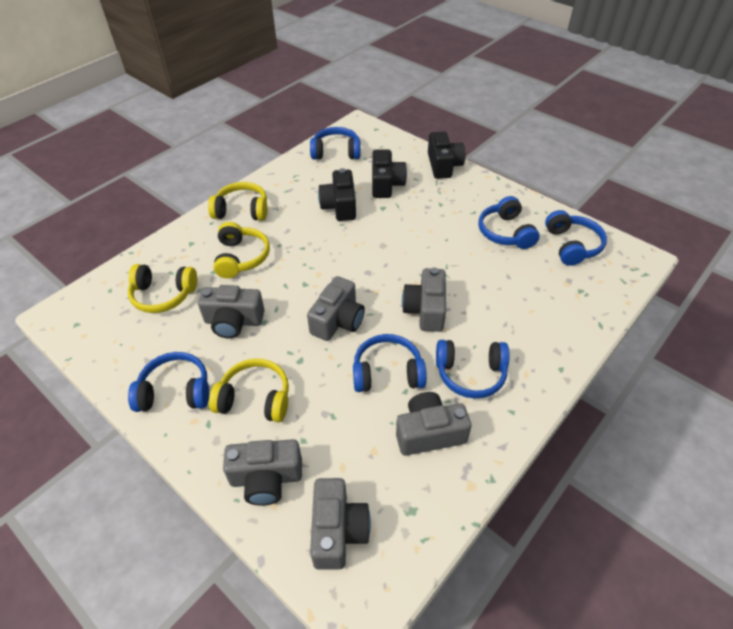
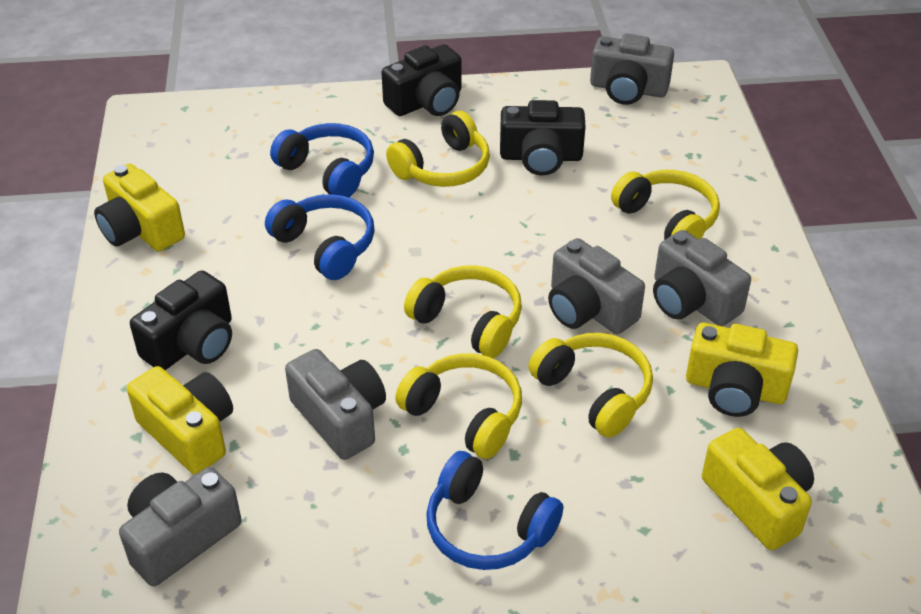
blue headphones: 6 -> 3
grey camera: 6 -> 5
yellow camera: 0 -> 4
yellow headphones: 4 -> 5

